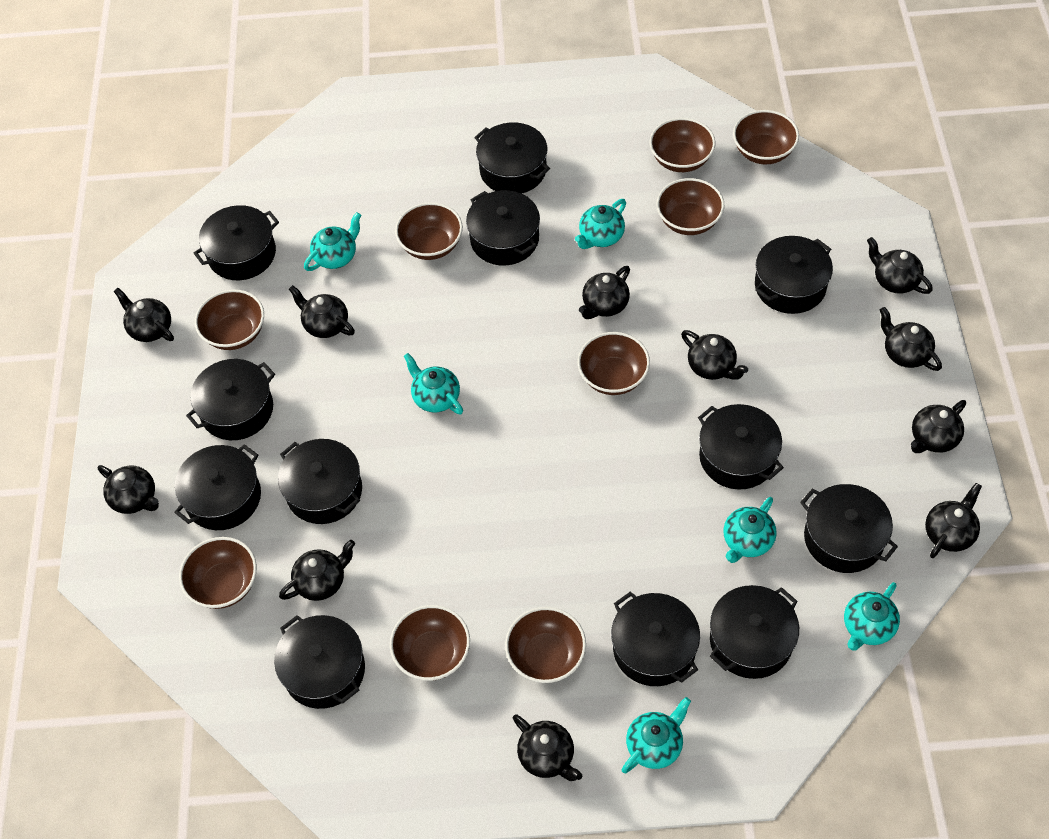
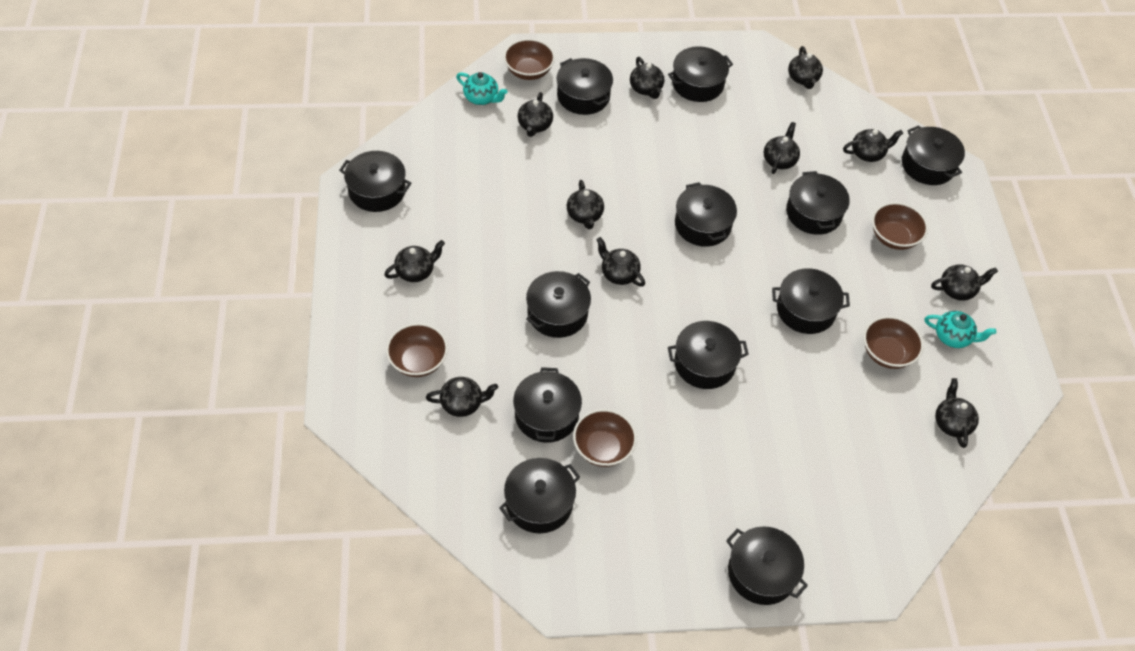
brown bowl: 9 -> 5
turquoise teapot: 6 -> 2

